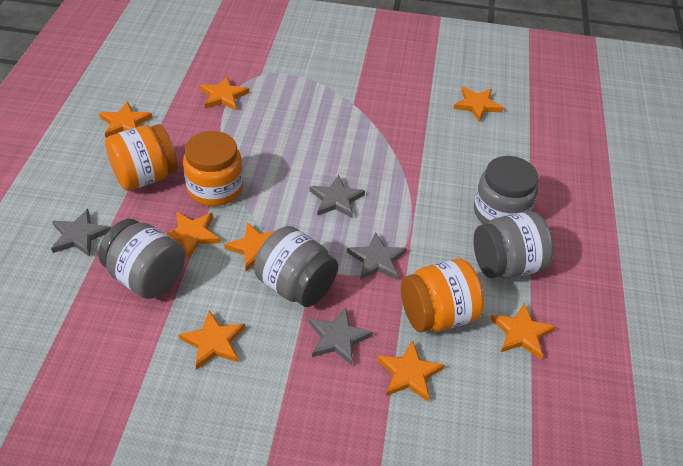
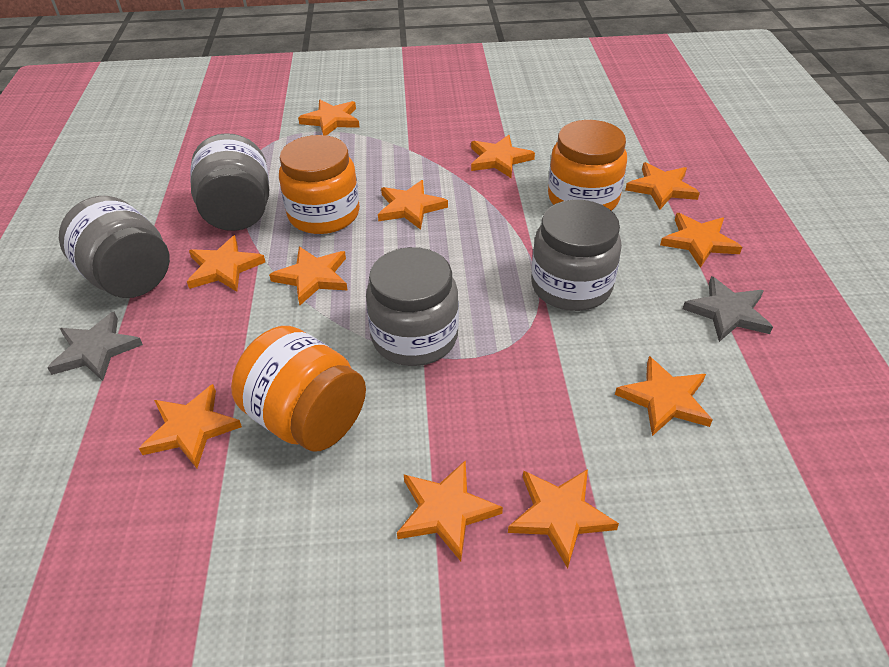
grey star: 4 -> 2
orange star: 8 -> 11

